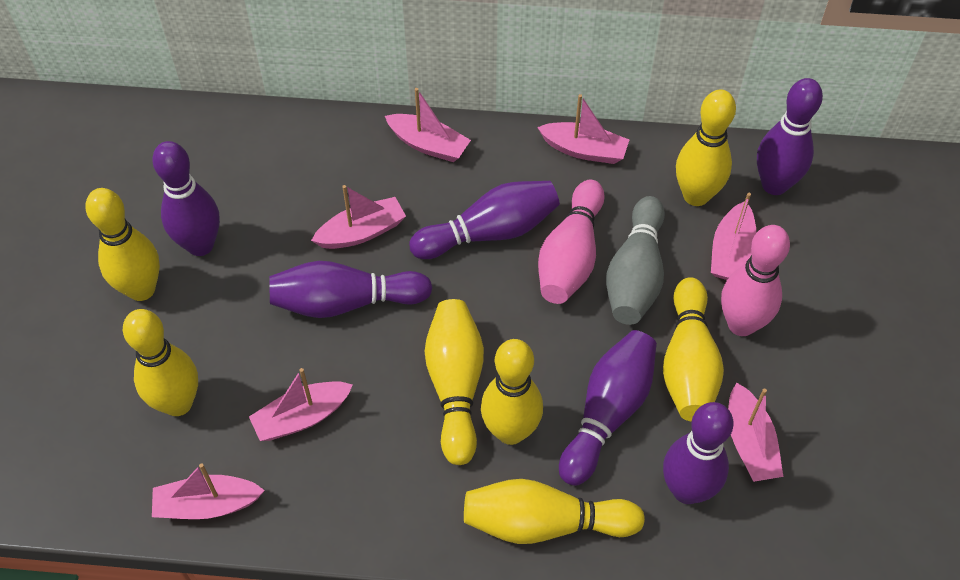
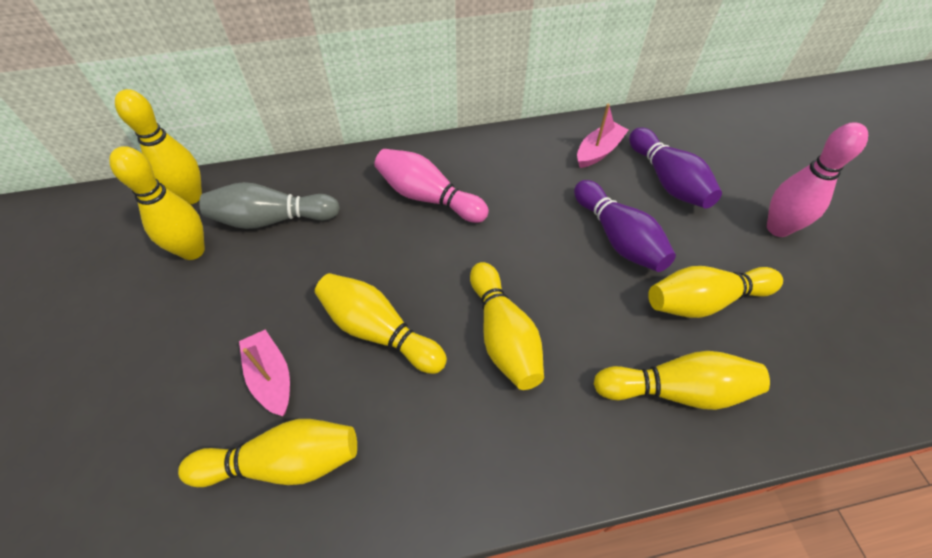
pink boat: 7 -> 2
purple bowling pin: 6 -> 2

